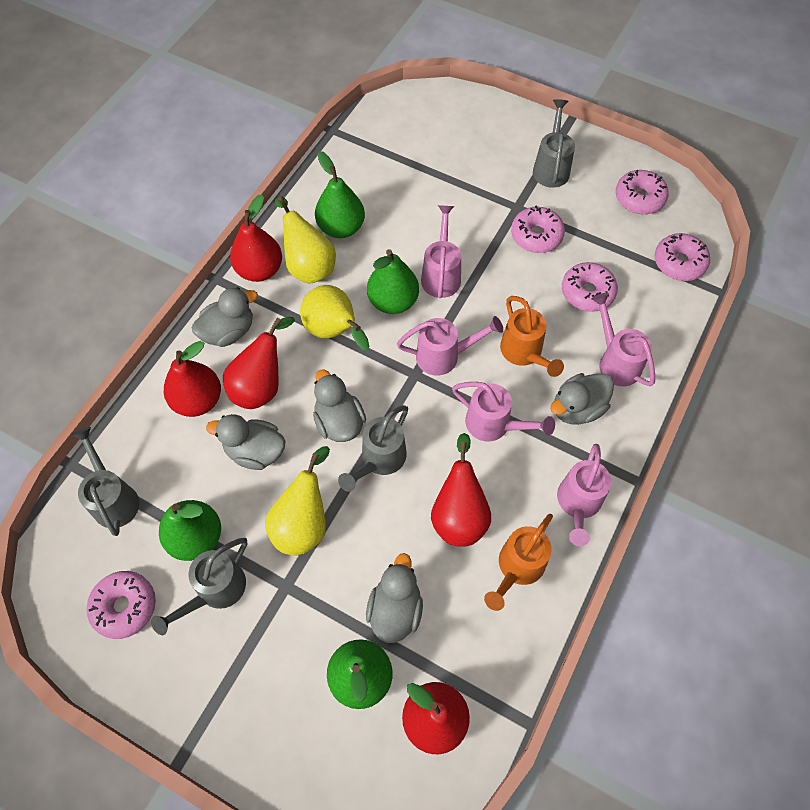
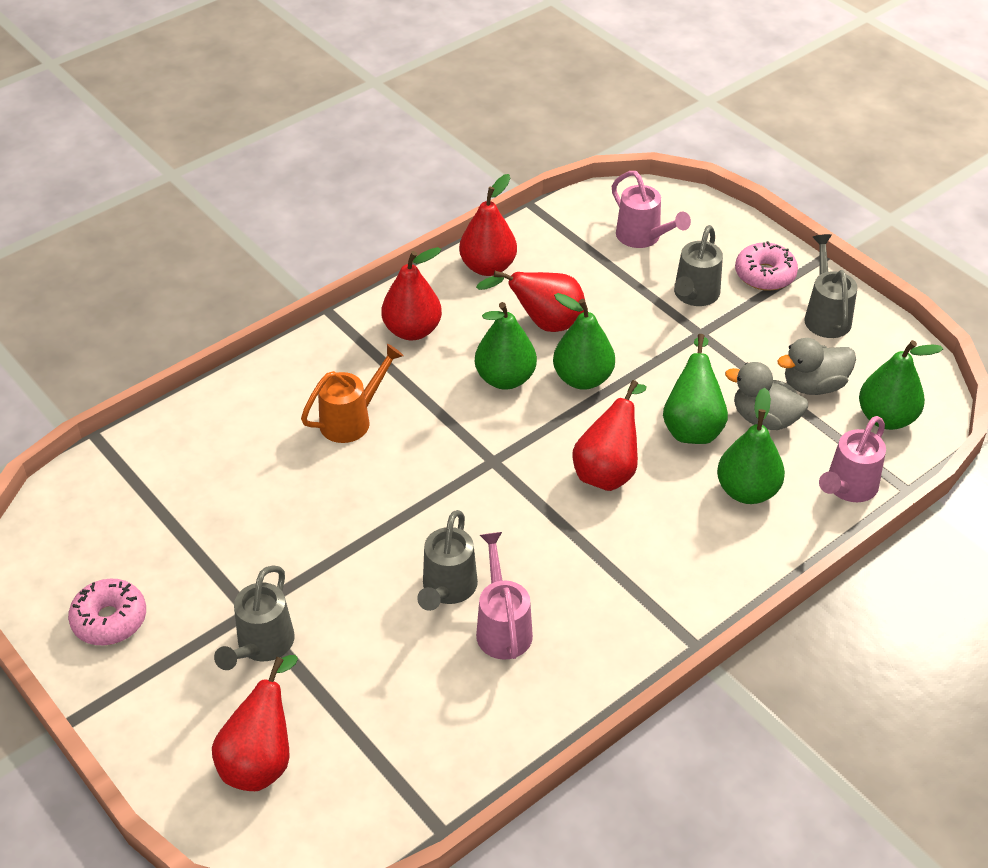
green pear: 4 -> 5
grey duck: 5 -> 2
orange watering can: 2 -> 1
pink donut: 5 -> 2
pink watering can: 5 -> 3
yellow pear: 3 -> 0

